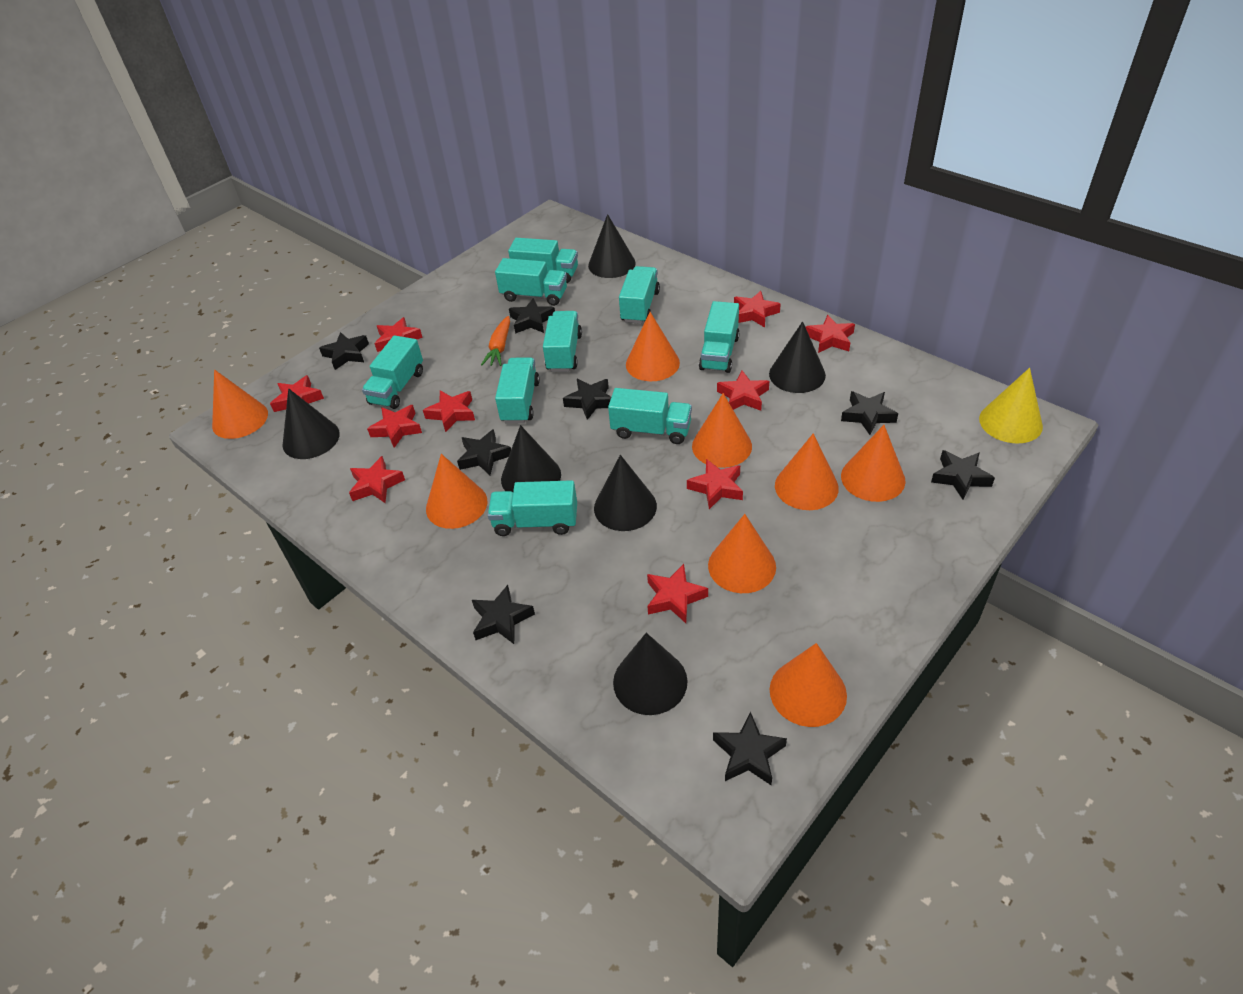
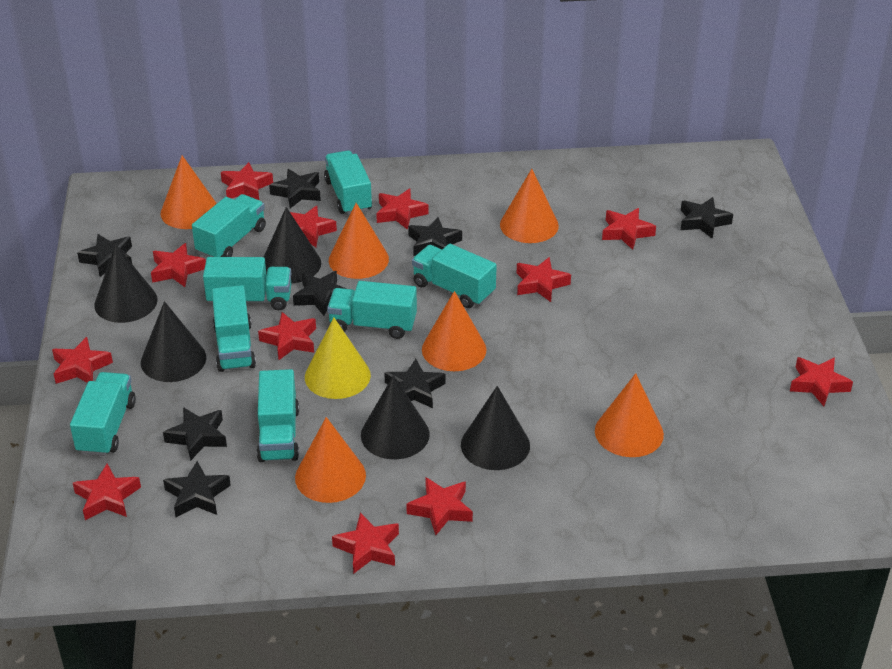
black cone: 6 -> 5
orange carrot: 1 -> 0
orange cone: 8 -> 6
red star: 10 -> 12
turquoise truck: 9 -> 8

